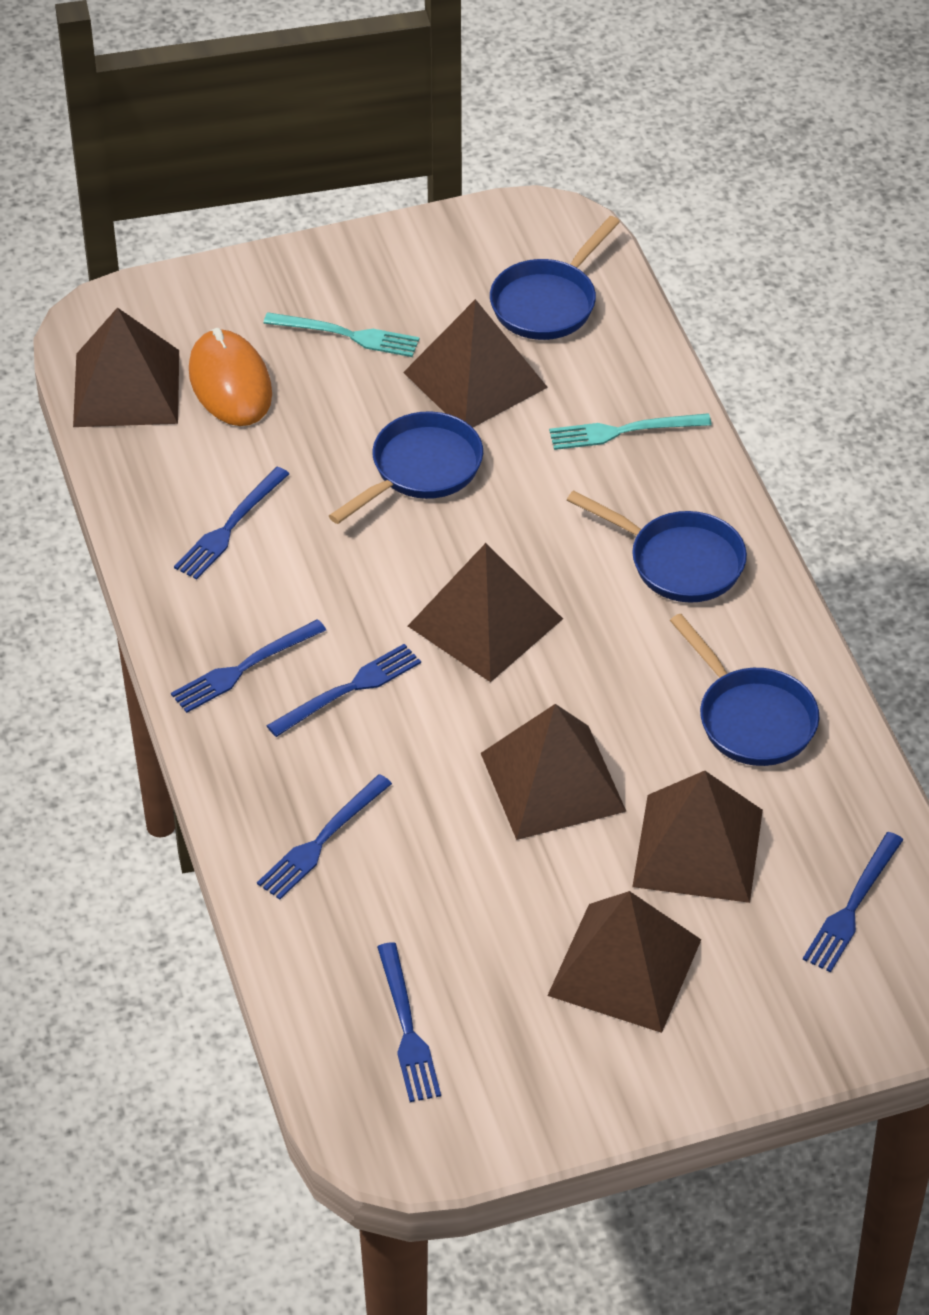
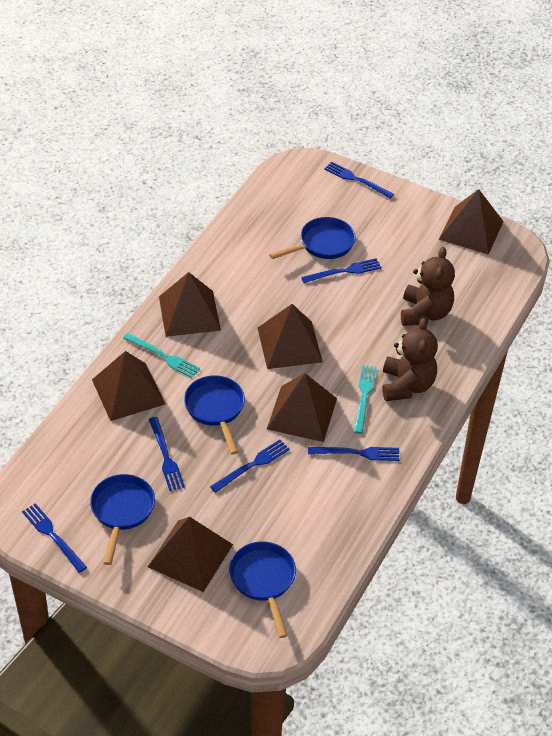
brown teddy bear: 0 -> 2
orange mouse: 1 -> 0

